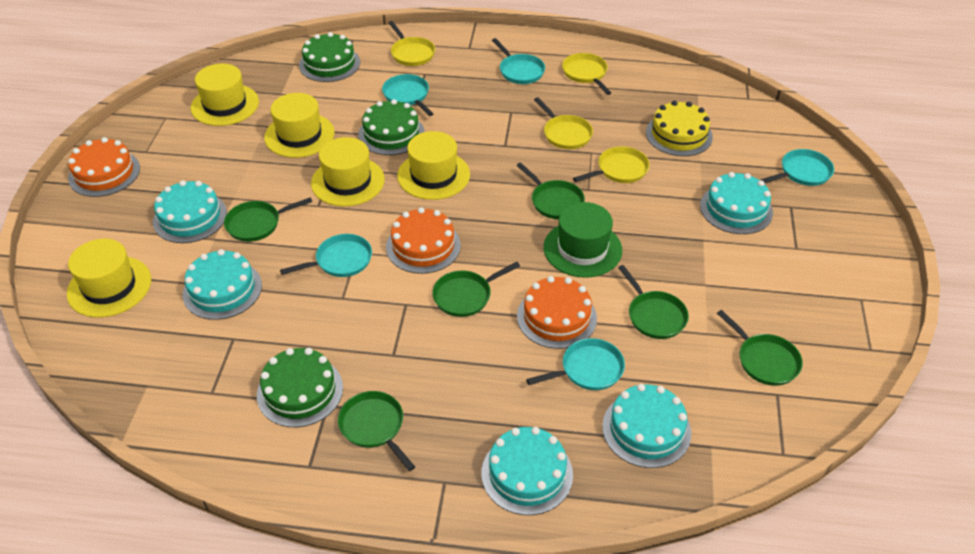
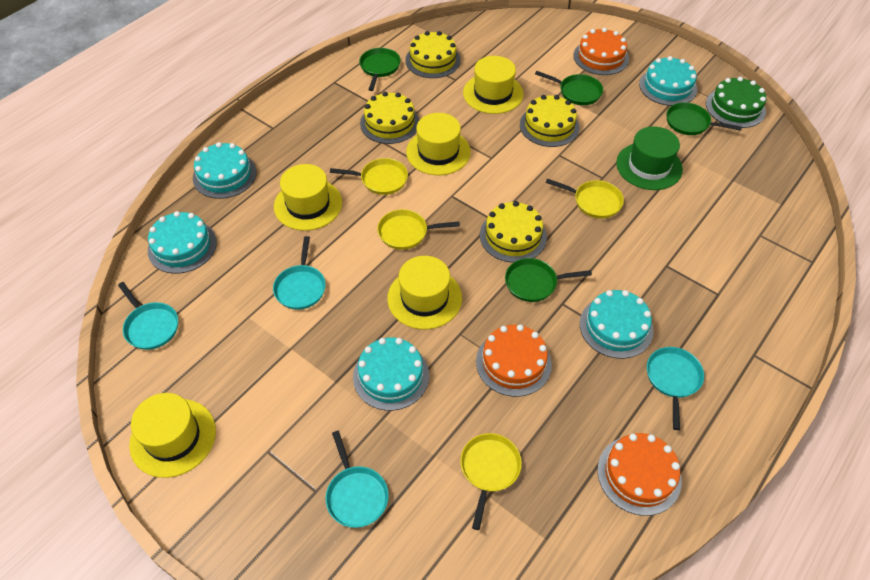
green cake: 3 -> 1
green pan: 6 -> 4
turquoise pan: 5 -> 4
yellow cake: 1 -> 4

